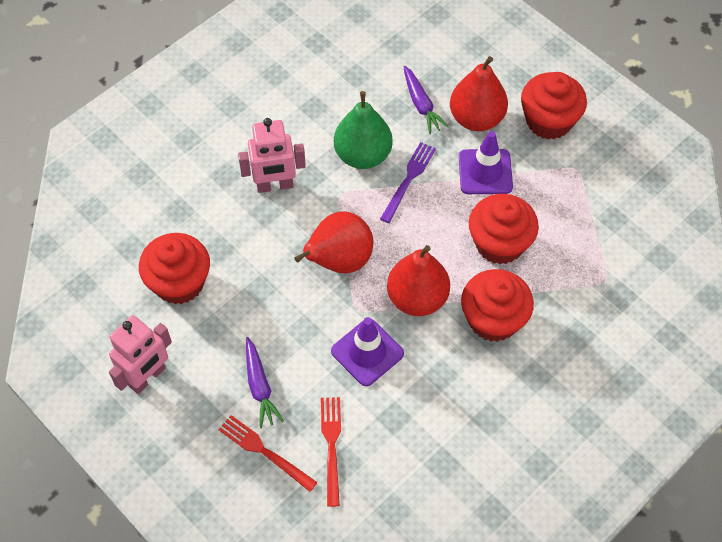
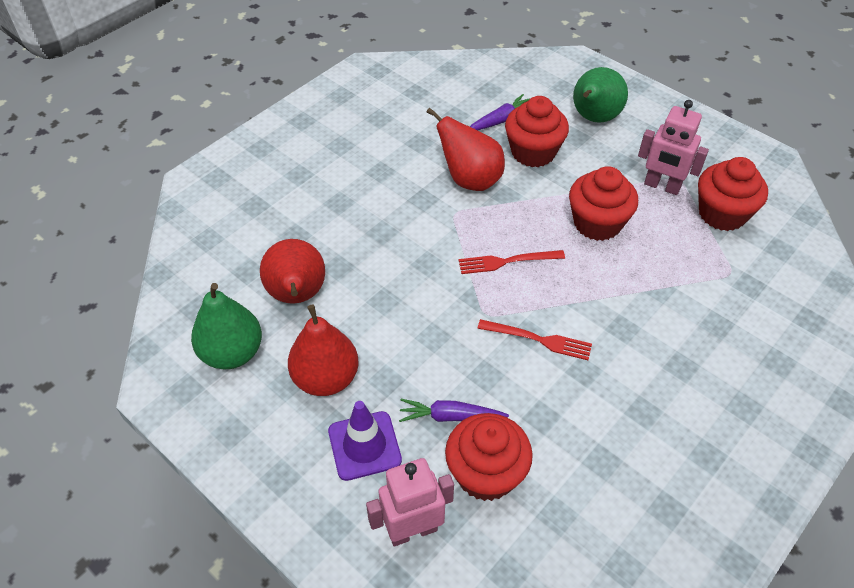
green pear: 1 -> 2
purple fork: 1 -> 0
purple traffic cone: 2 -> 1

